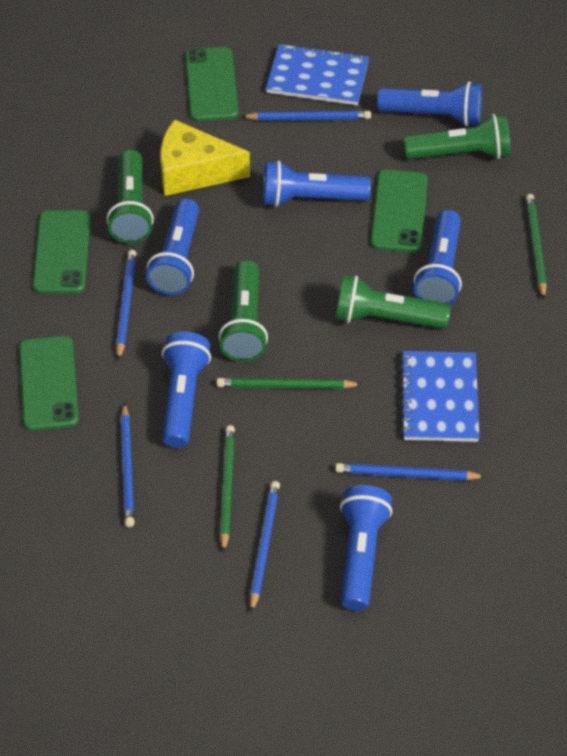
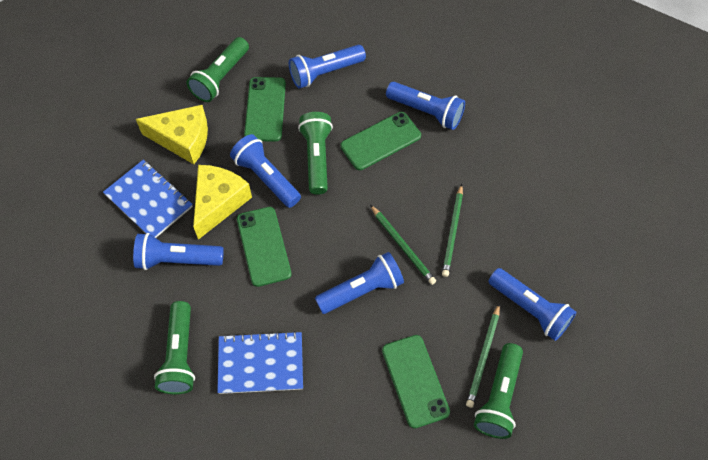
blue pencil: 5 -> 0
yellow cheese: 1 -> 2

